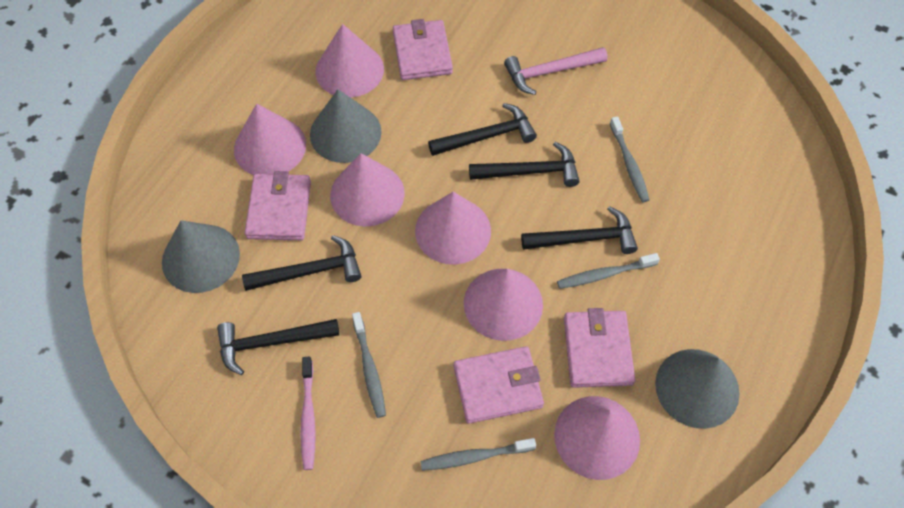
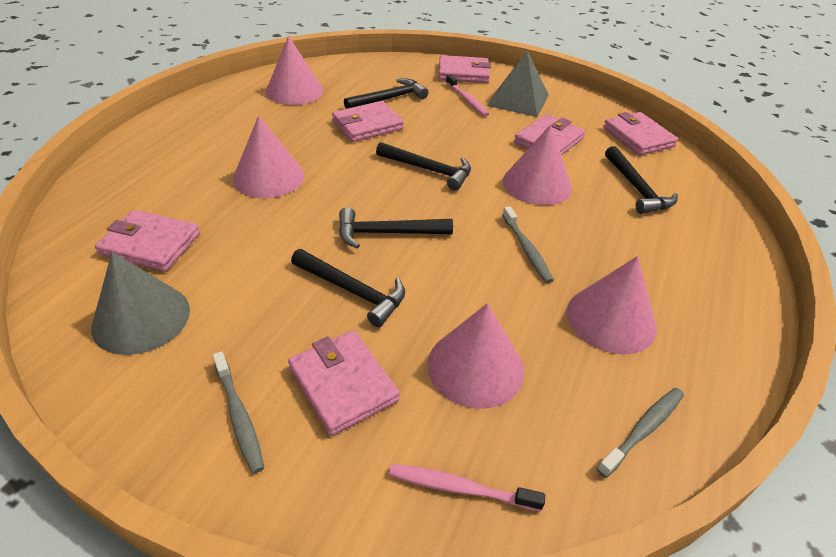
grey cone: 3 -> 1
grey pyramid: 0 -> 1
grey toothbrush: 4 -> 3
pink cone: 6 -> 5
pink hammer: 1 -> 0
pink toothbrush: 1 -> 2
pink wallet: 4 -> 6

